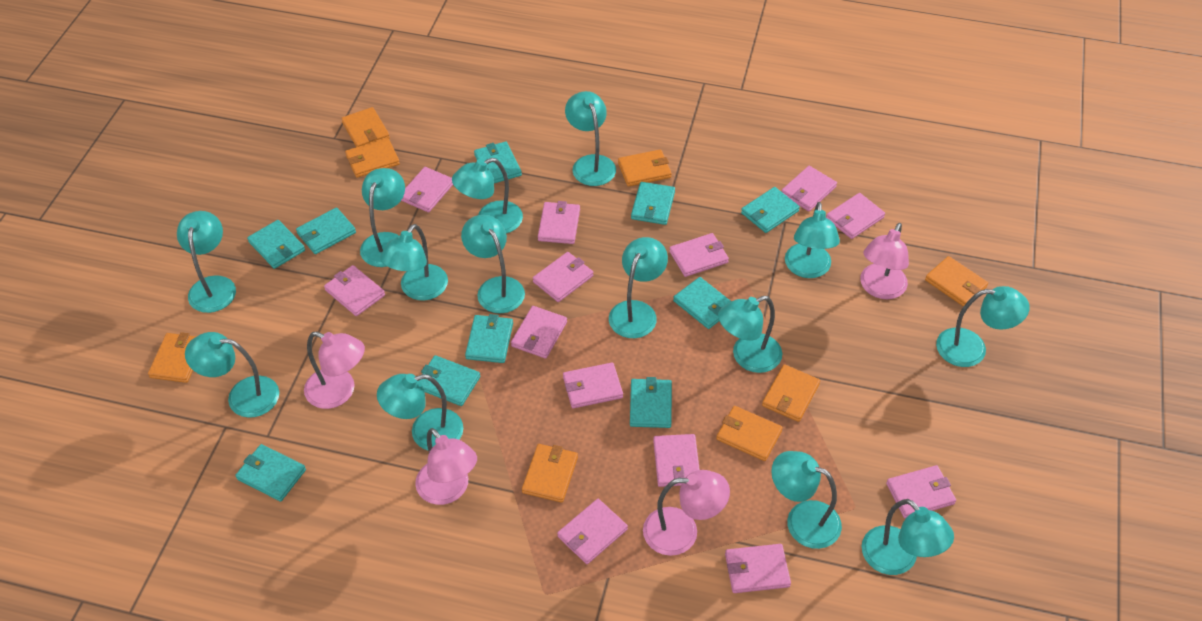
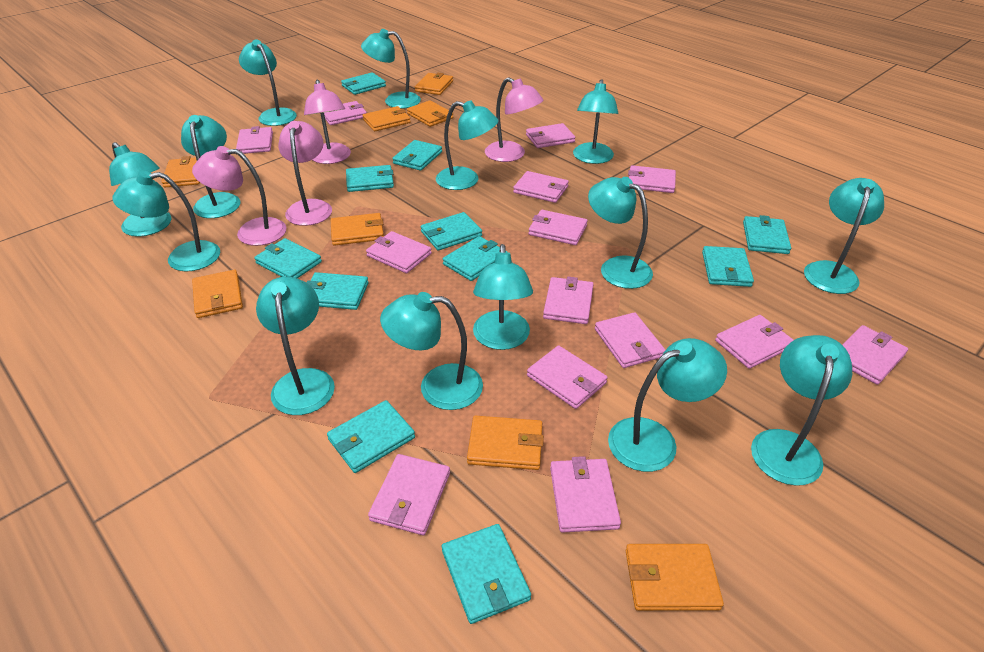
pink wallet: 13 -> 14
turquoise wallet: 10 -> 11

